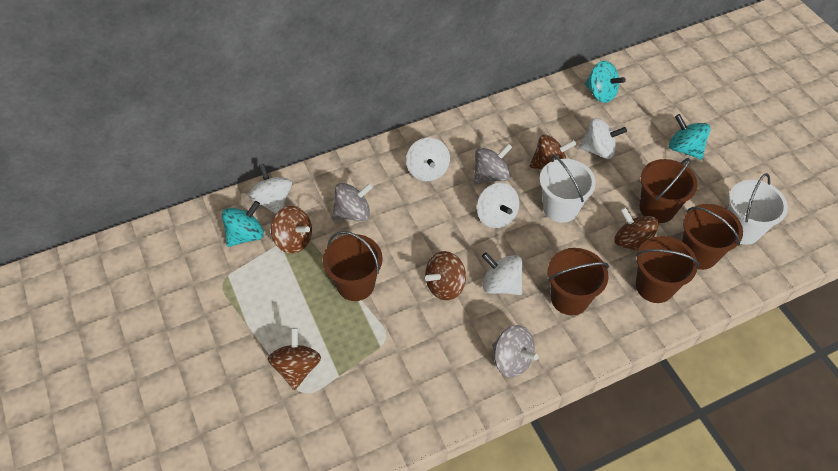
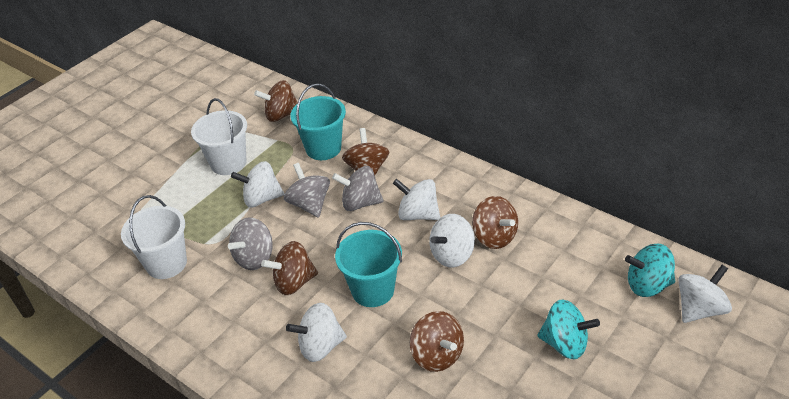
brown bucket: 5 -> 0
turquoise bucket: 0 -> 2
turquoise spinning top: 3 -> 2

